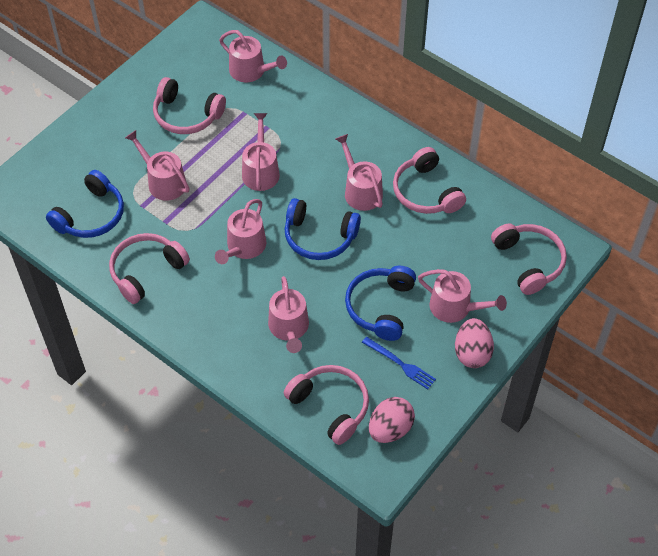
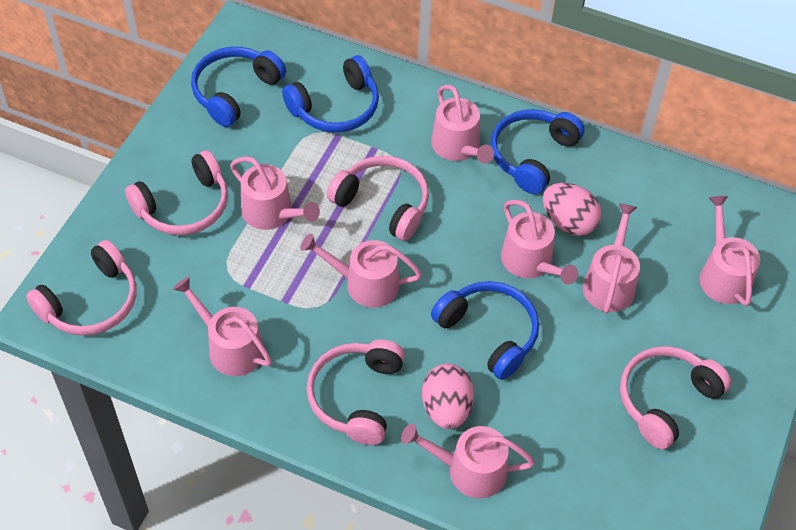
blue fork: 1 -> 0
blue headphones: 3 -> 4
pink watering can: 7 -> 8

